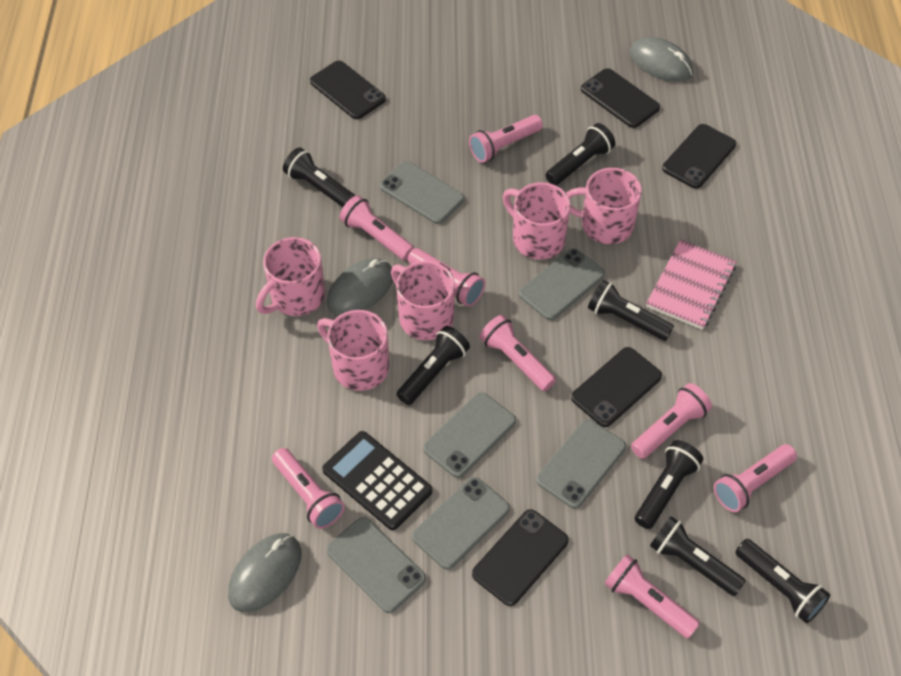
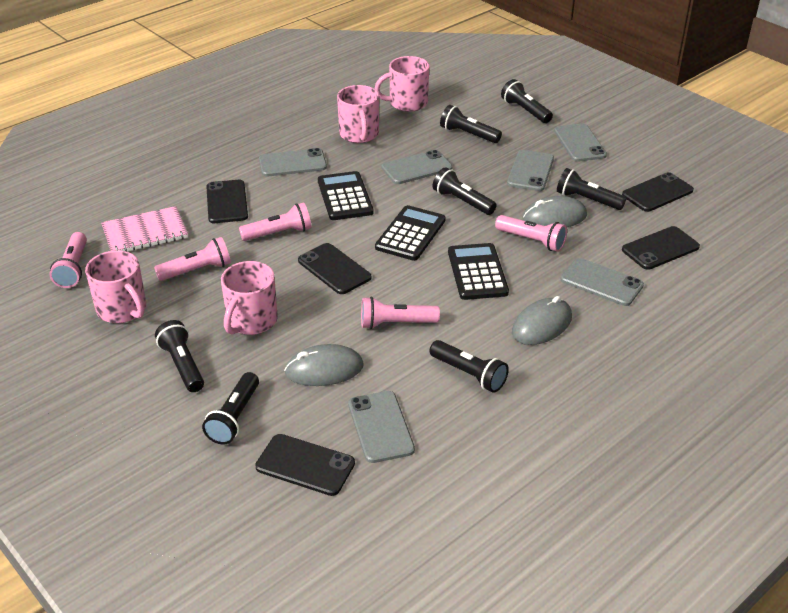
black calculator: 1 -> 3
pink flashlight: 8 -> 5
pink mug: 5 -> 4

